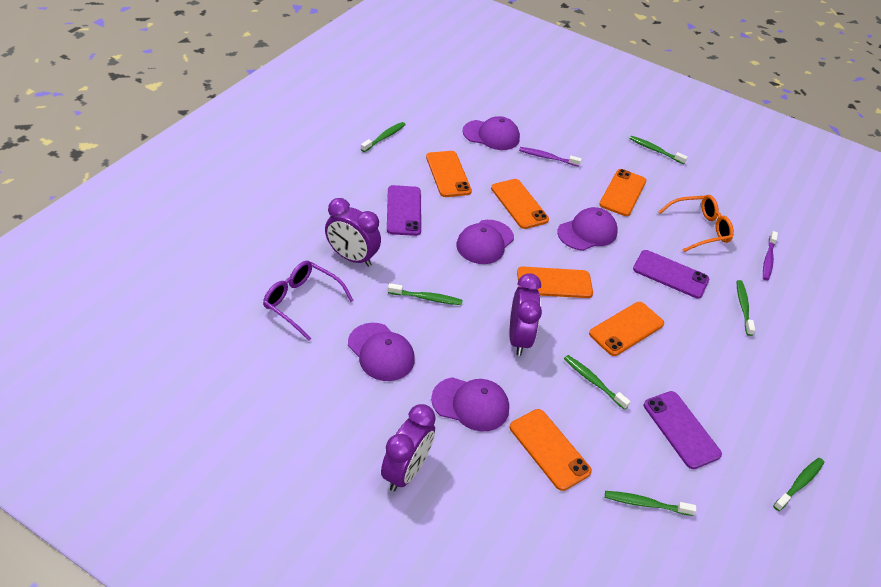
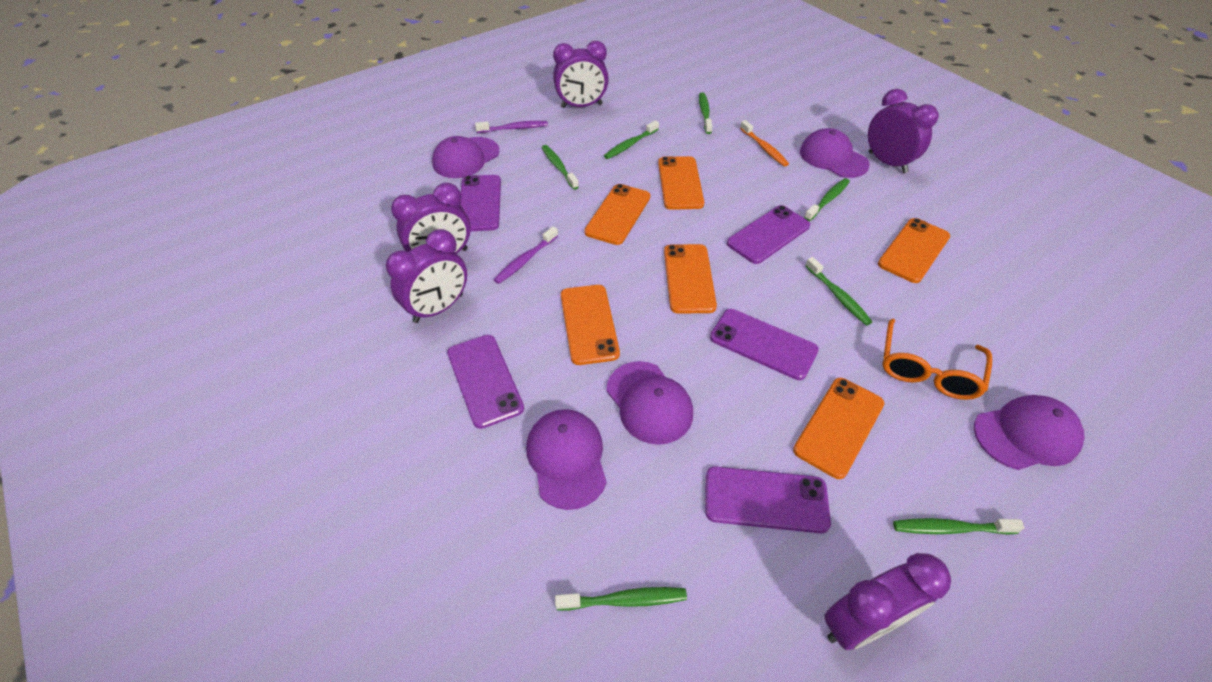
orange toothbrush: 0 -> 1
purple clock: 3 -> 5
purple glasses: 1 -> 0
purple phone: 3 -> 5

